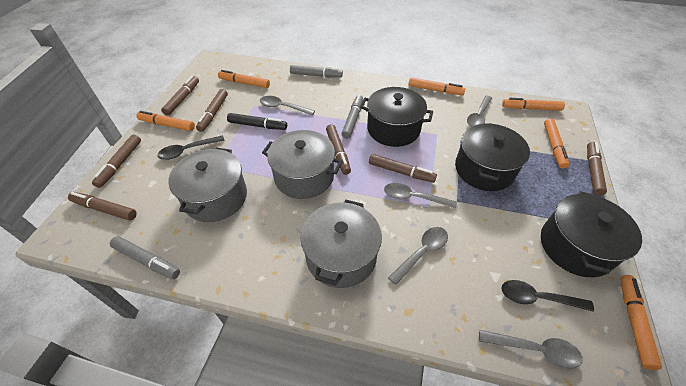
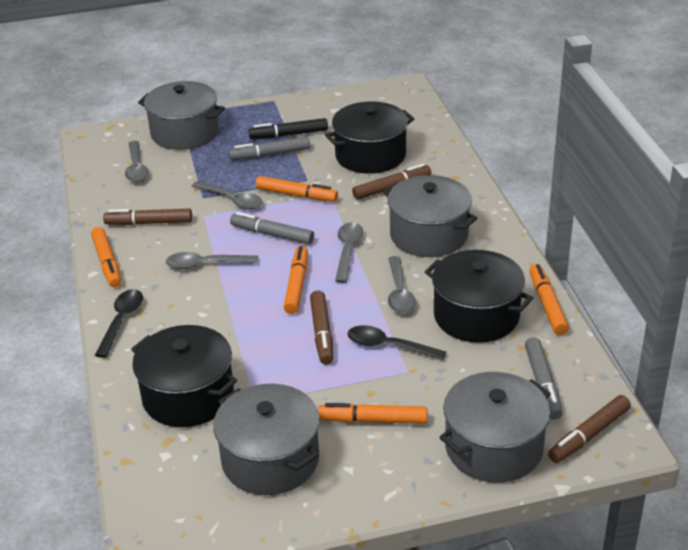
brown marker: 7 -> 4
grey pot: 3 -> 4
orange marker: 6 -> 5

